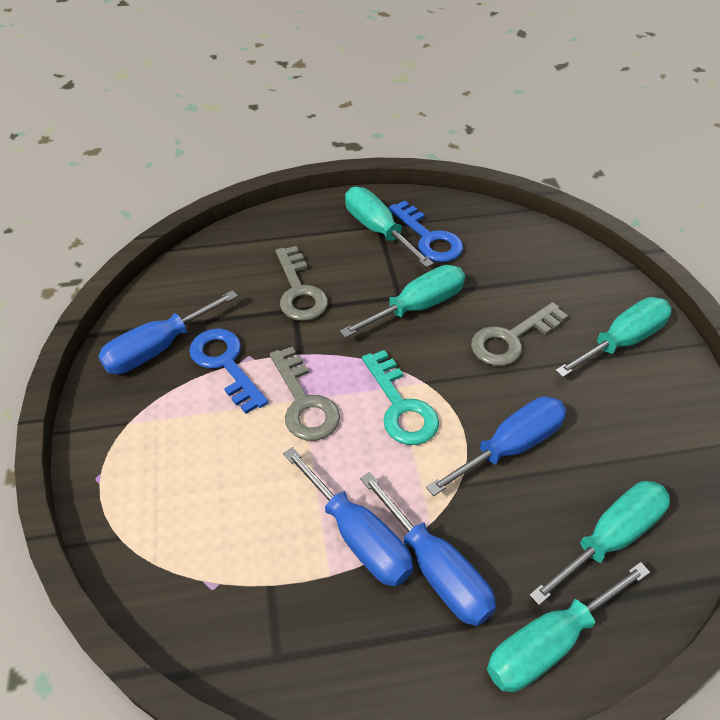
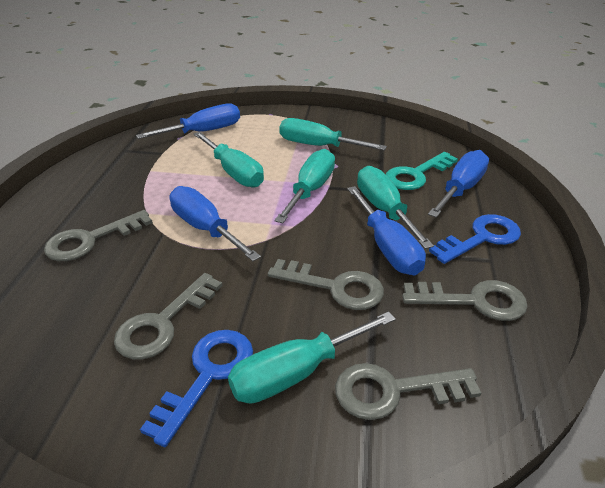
grey key: 3 -> 5

